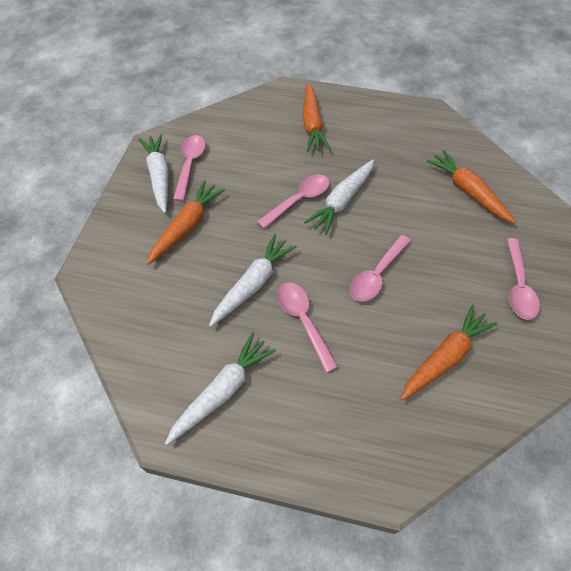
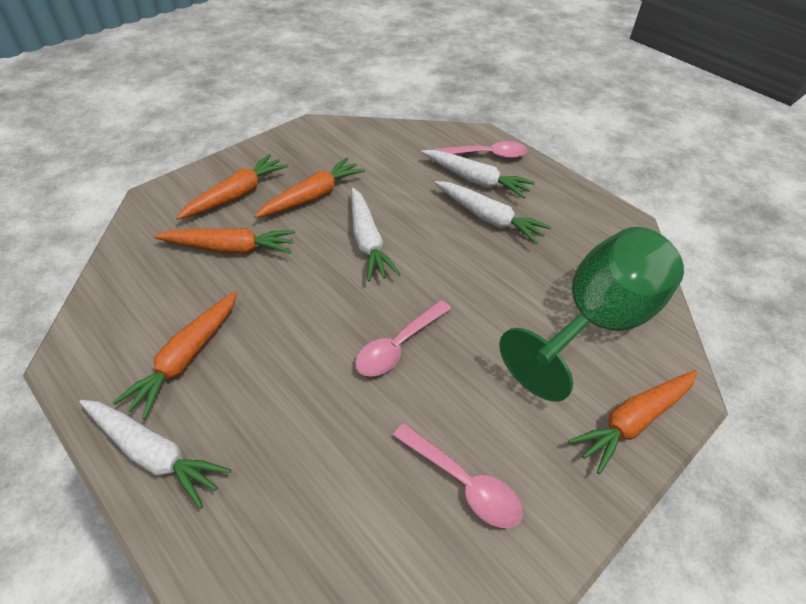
green goblet: 0 -> 1
orange carrot: 4 -> 5
pink spoon: 5 -> 3

